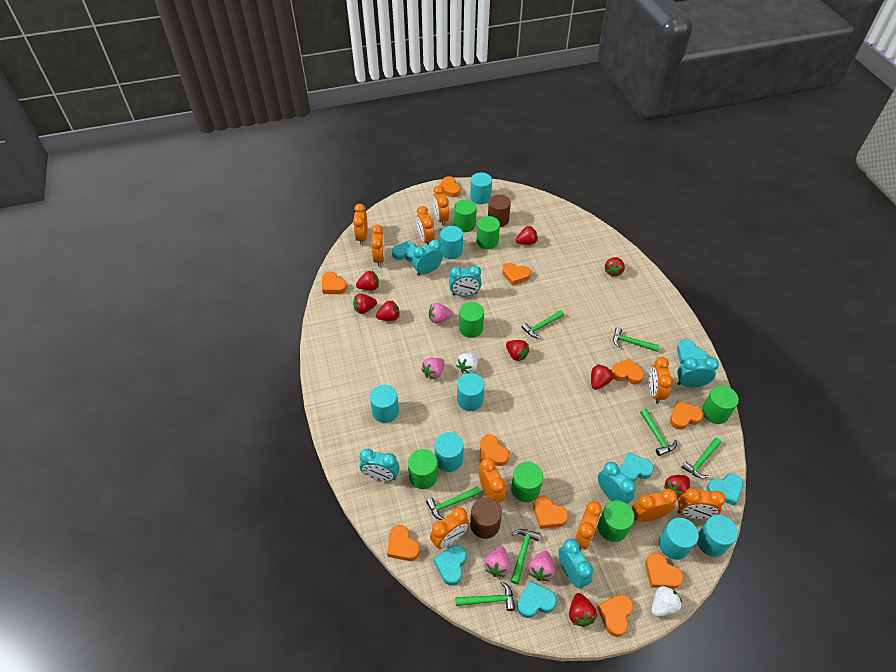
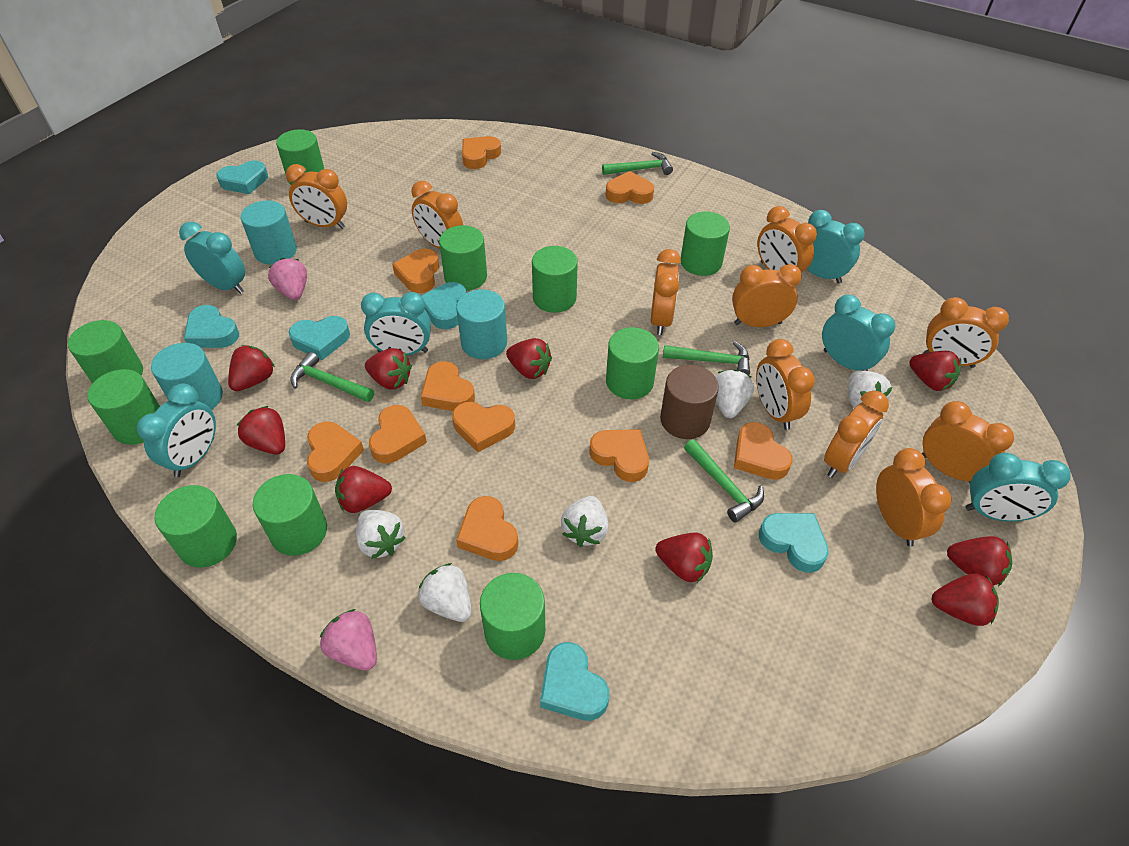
brown cylinder: 2 -> 1
green cylinder: 7 -> 10
green hammer: 7 -> 4
pink strawberry: 4 -> 2
turquoise cylinder: 7 -> 3
white strawberry: 2 -> 5

